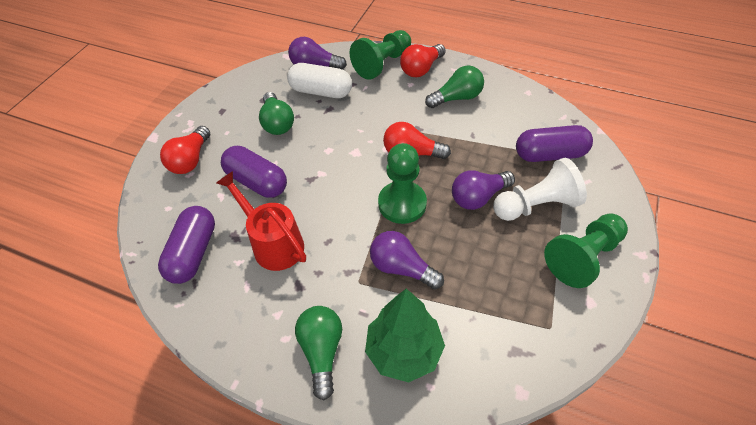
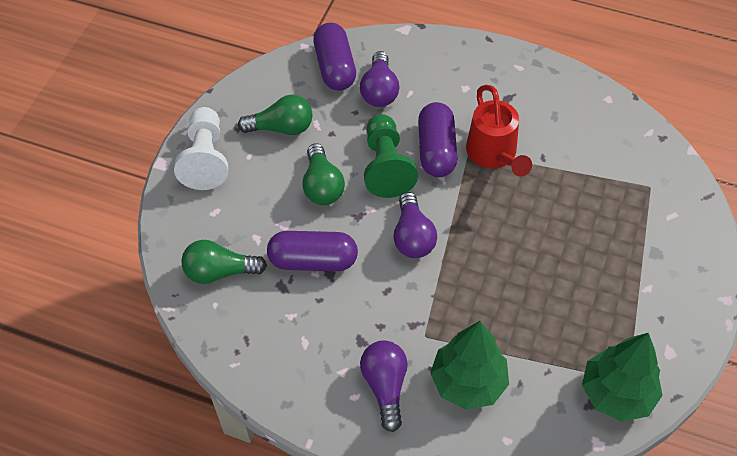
green pawn: 3 -> 1
green tree: 1 -> 2
red light bulb: 3 -> 0
white capsule: 1 -> 0

